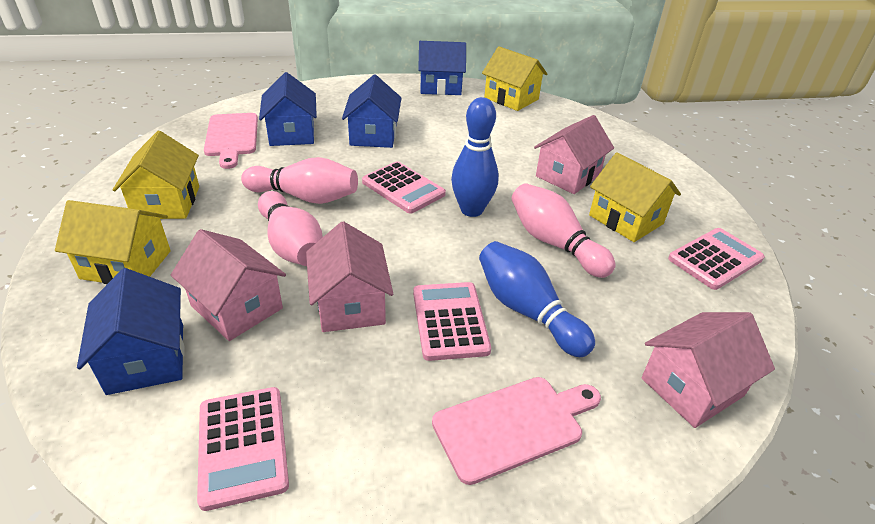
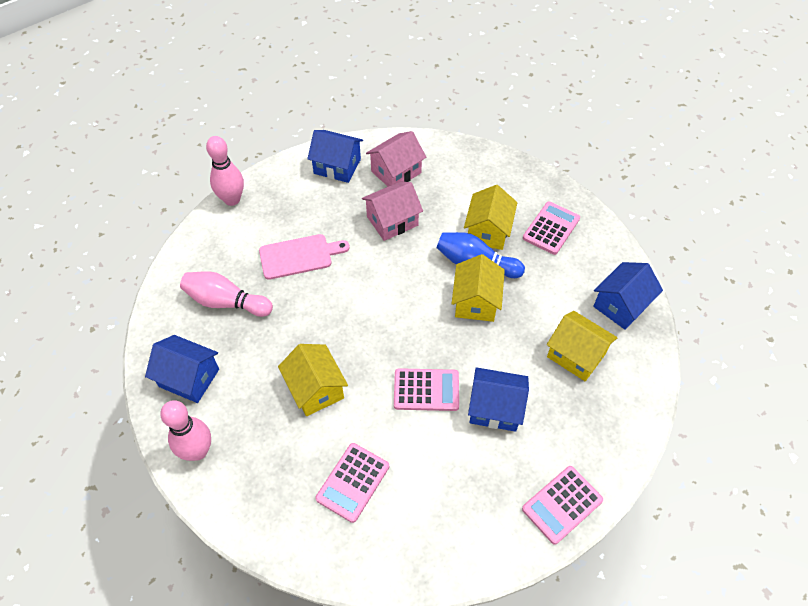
blue bowling pin: 2 -> 1
pink cutting board: 2 -> 1
pink house: 4 -> 2

